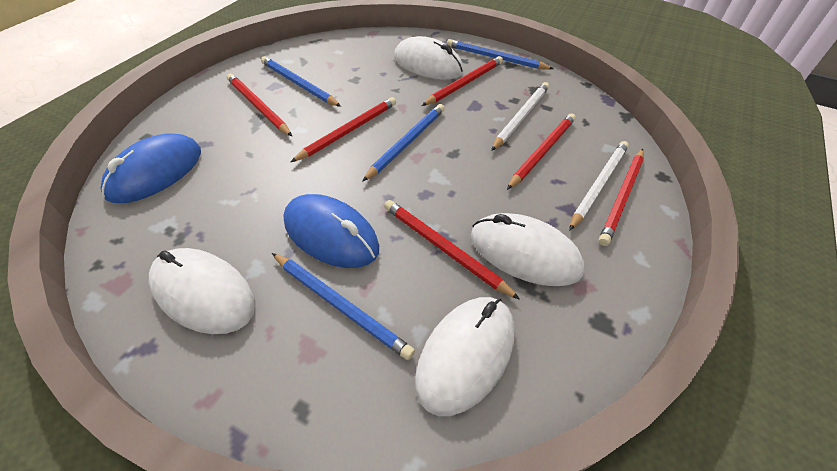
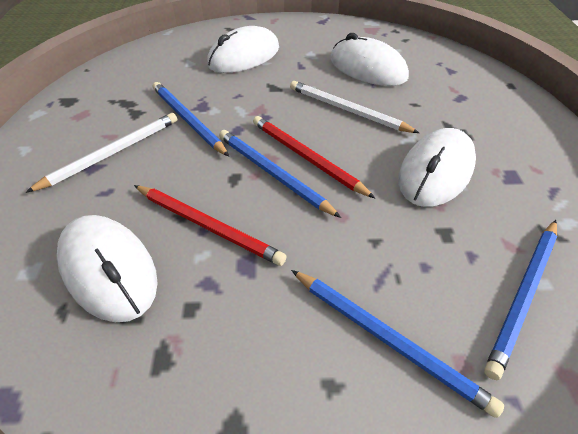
blue mouse: 2 -> 0
red pencil: 6 -> 2

